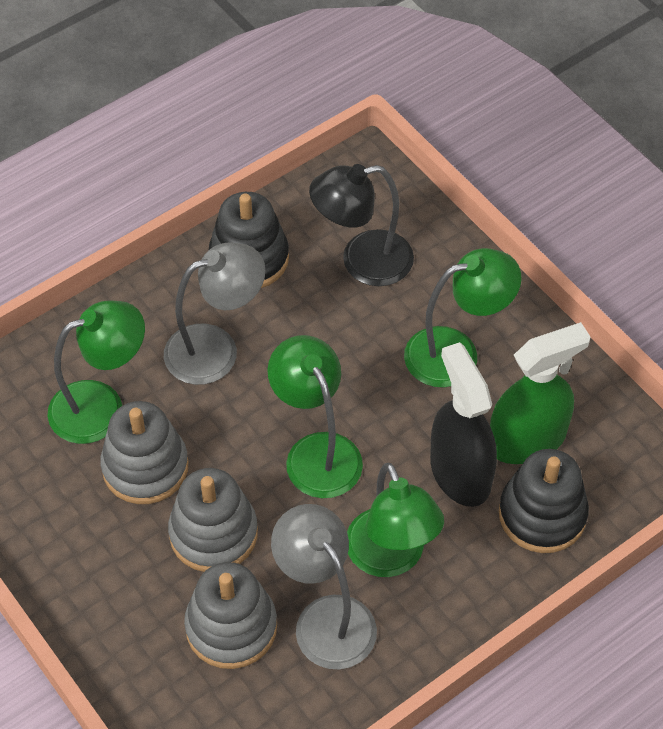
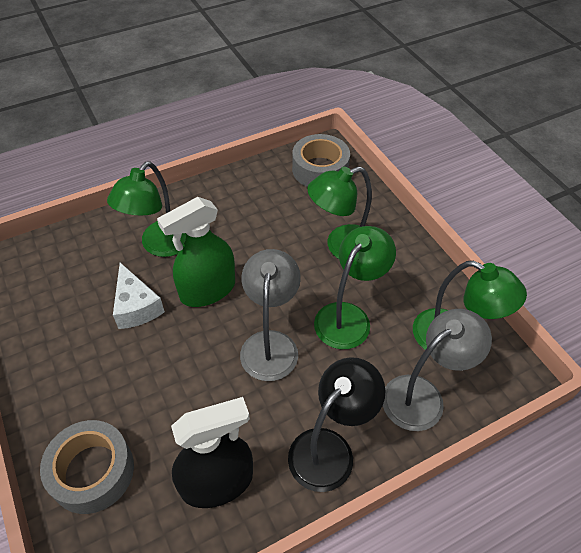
black stacking toy: 2 -> 0
grey stacking toy: 3 -> 0
grey tape: 0 -> 2
white cheese: 0 -> 1

